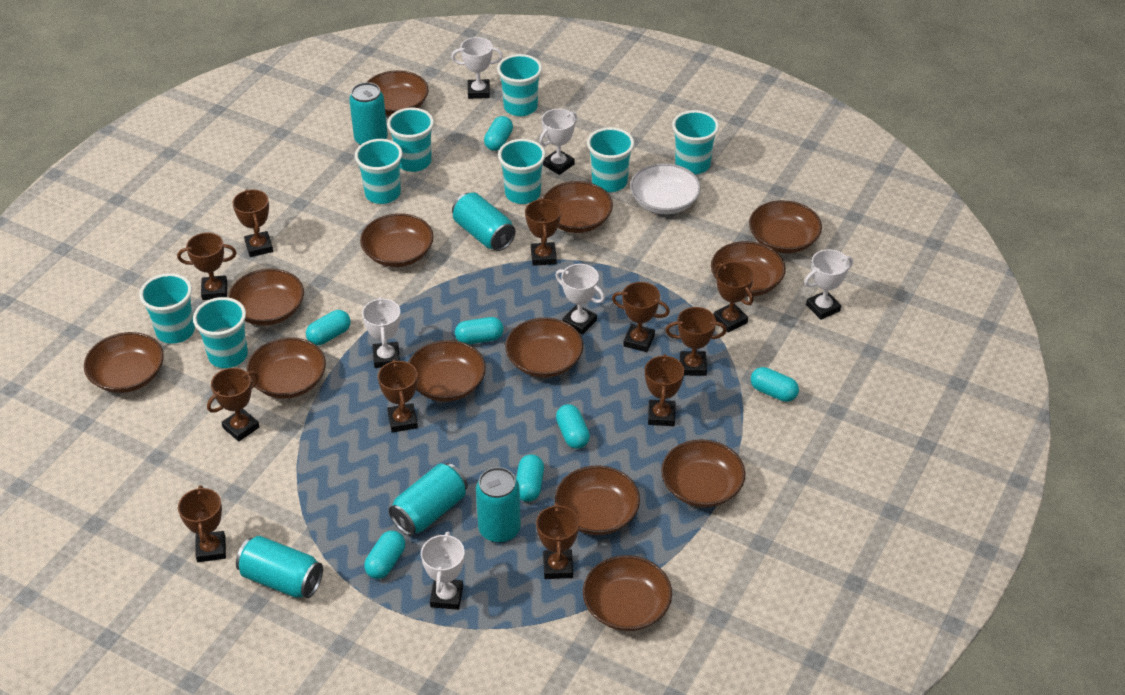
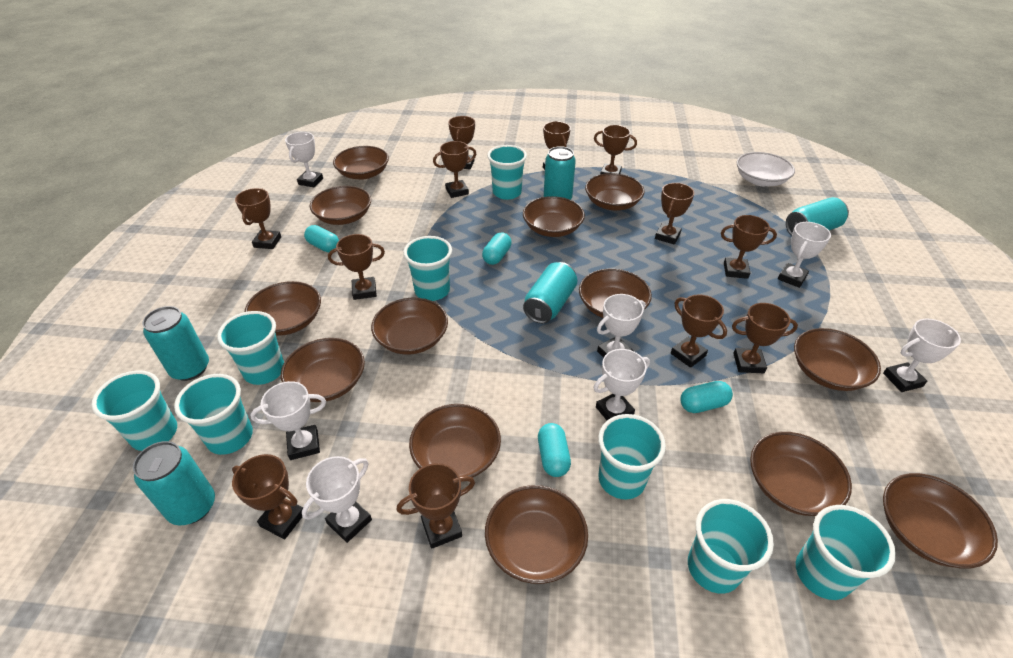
brown trophy: 11 -> 12
turquoise capsule: 7 -> 4
white trophy: 6 -> 7

